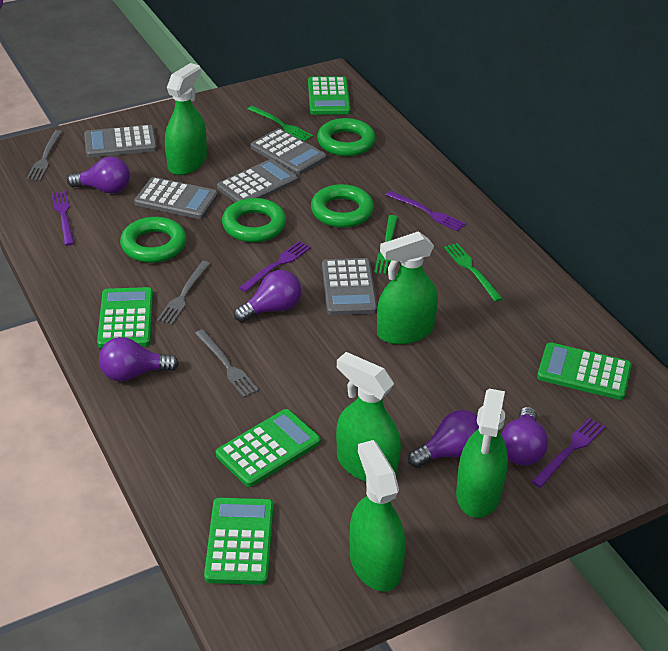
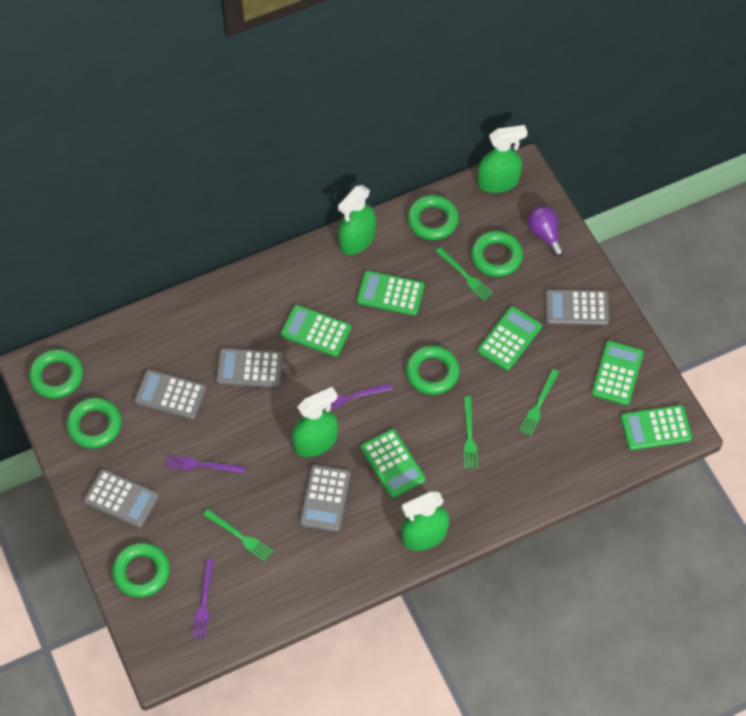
green calculator: 5 -> 6
green fork: 3 -> 4
green ring: 4 -> 6
green spray bottle: 5 -> 4
grey fork: 3 -> 0
purple fork: 4 -> 3
purple light bulb: 5 -> 1

